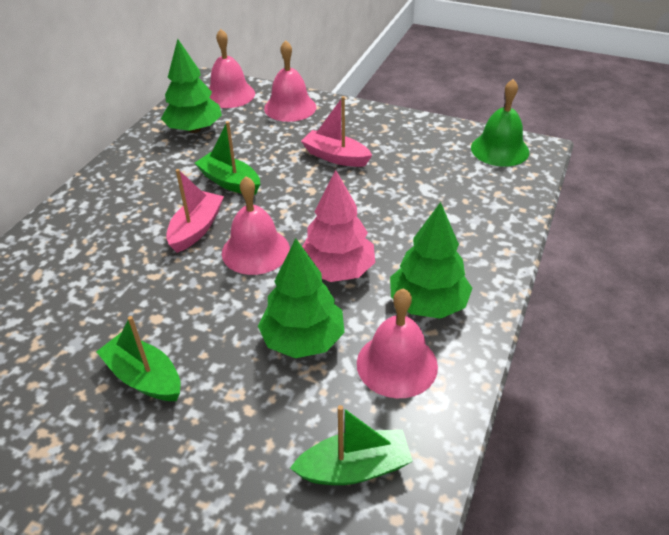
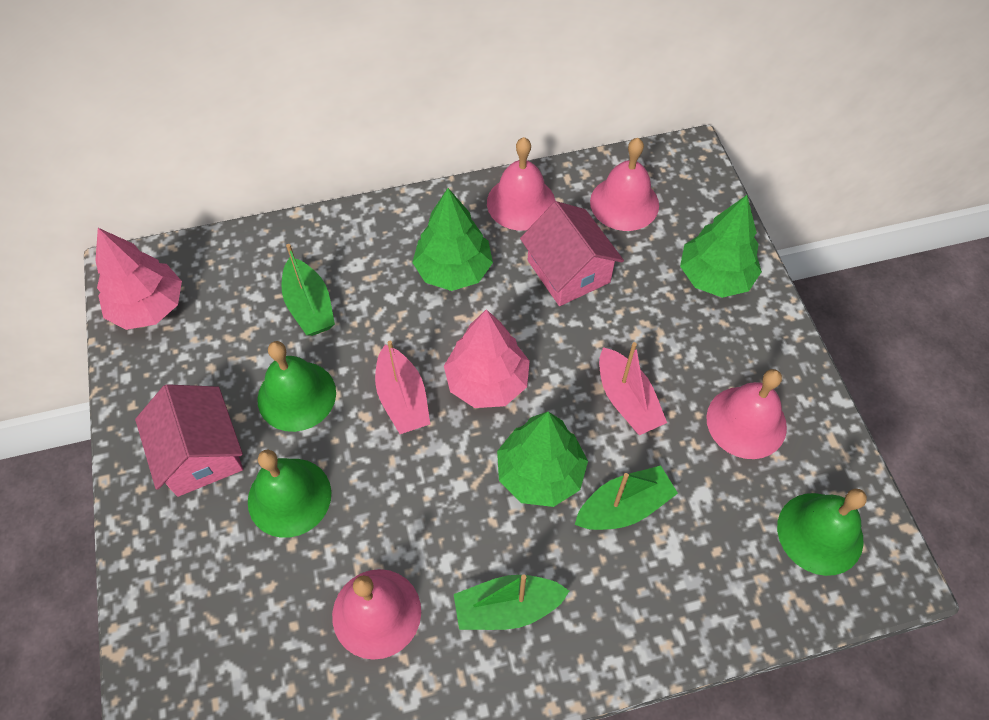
green bell: 1 -> 3
pink house: 0 -> 2
pink tree: 1 -> 2

